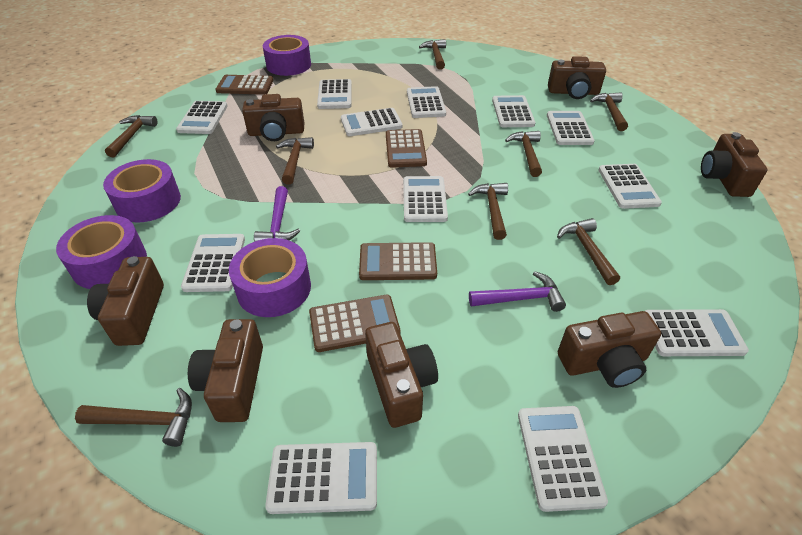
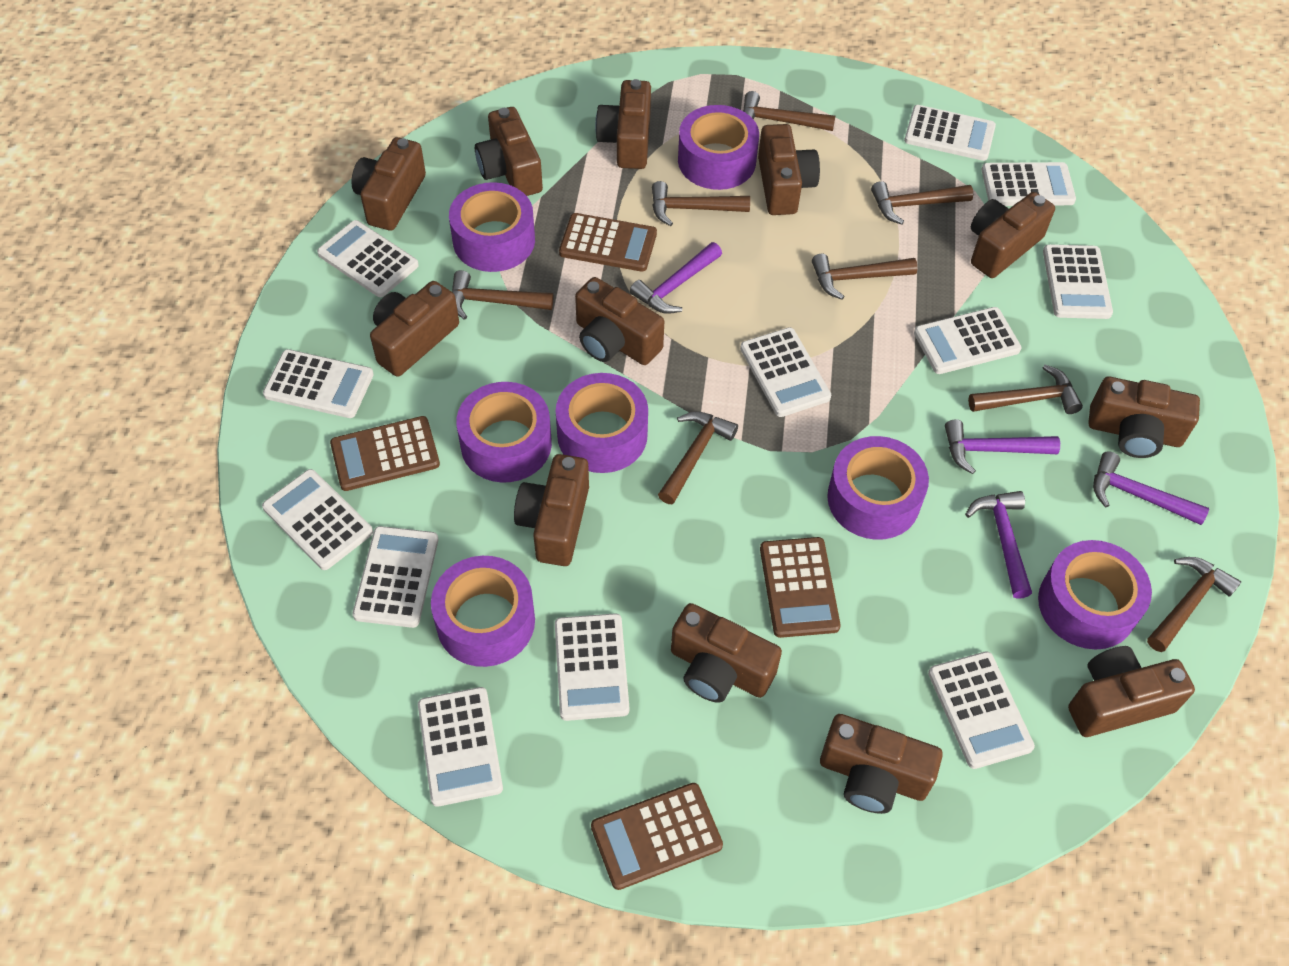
brown camera: 7 -> 12
purple hammer: 2 -> 4
purple tape: 4 -> 7

